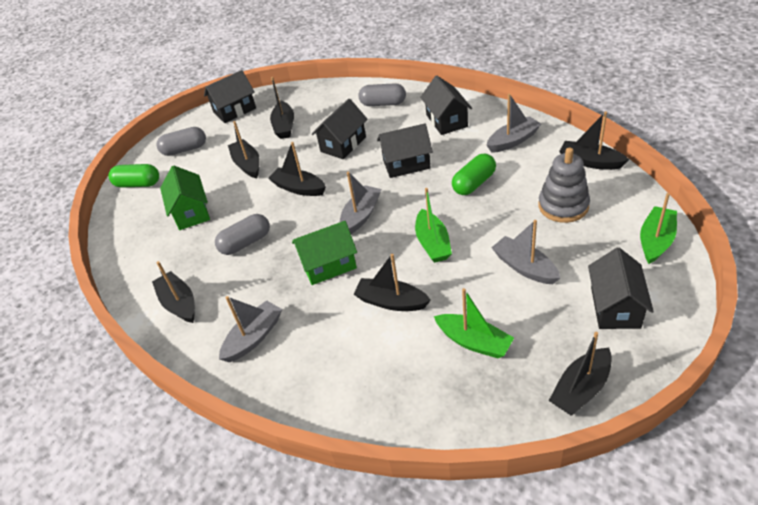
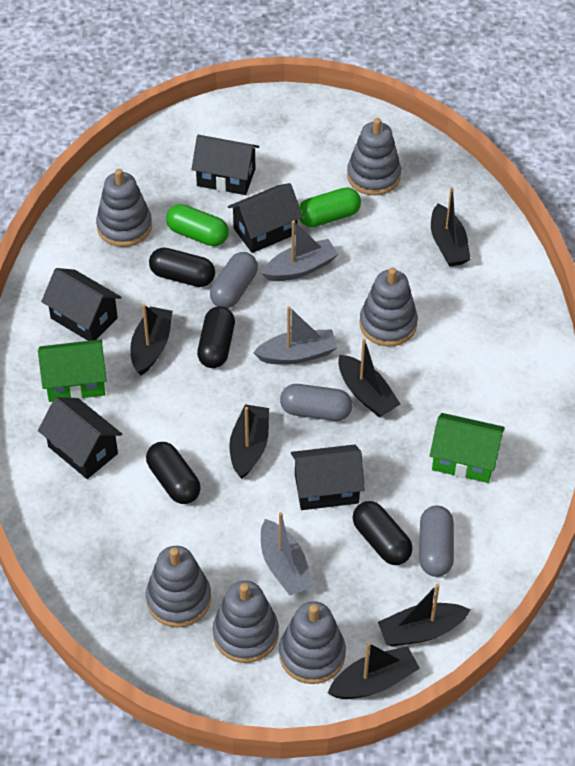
black boat: 7 -> 6
black capsule: 0 -> 4
green boat: 3 -> 0
grey boat: 4 -> 3
grey stacking toy: 1 -> 6

